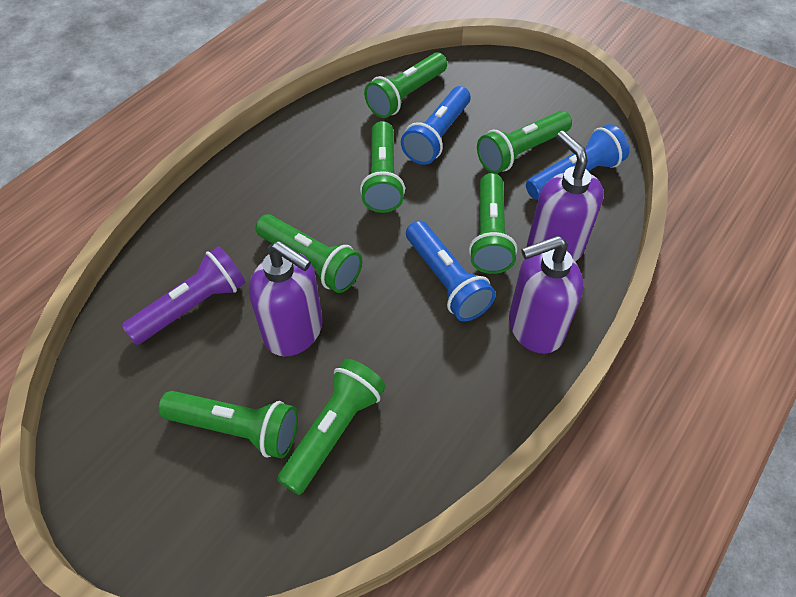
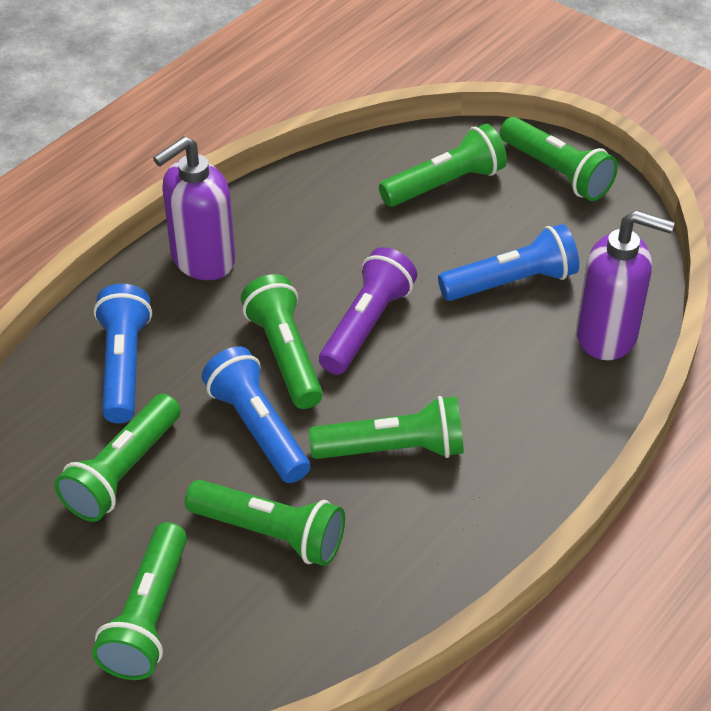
purple soap dispenser: 3 -> 2

